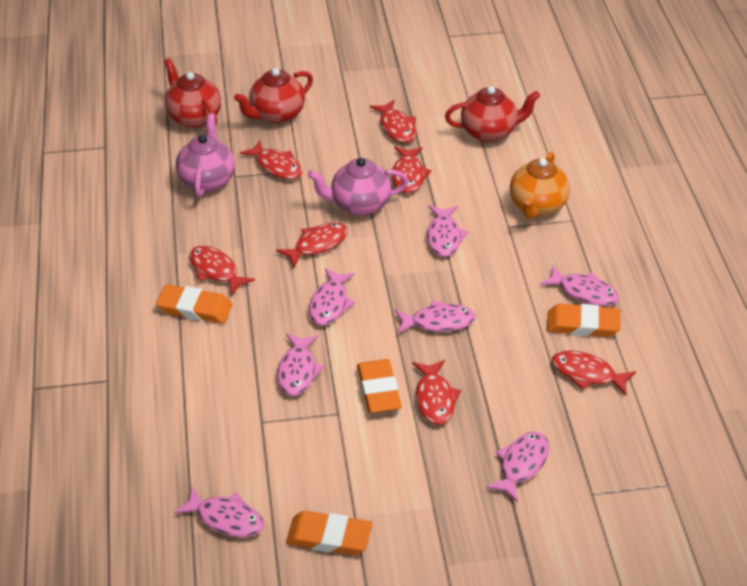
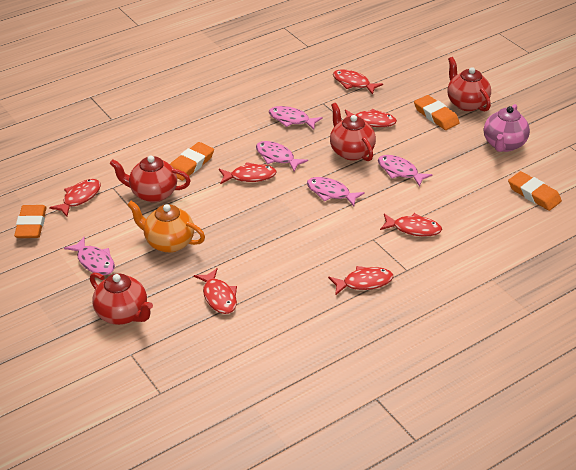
pink fish: 7 -> 5
pink teapot: 2 -> 1
red teapot: 3 -> 4

